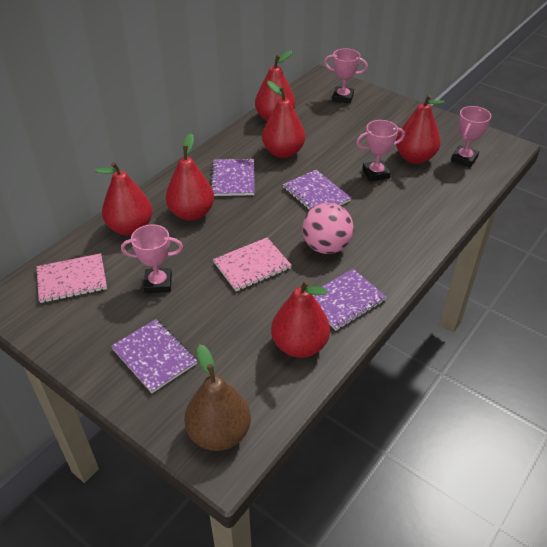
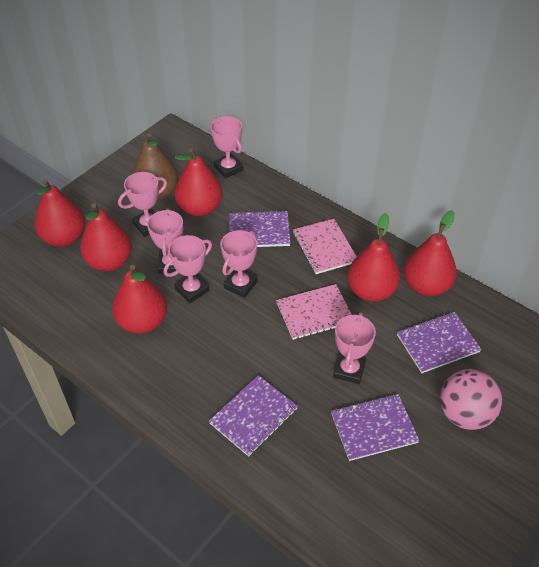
pink trophy: 4 -> 6

